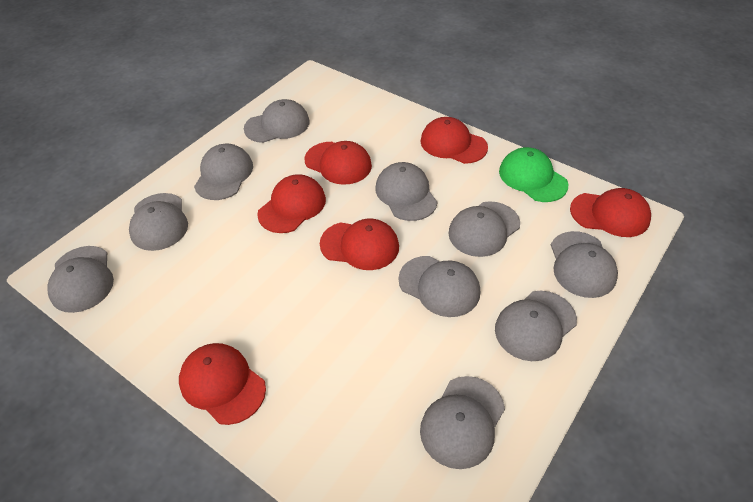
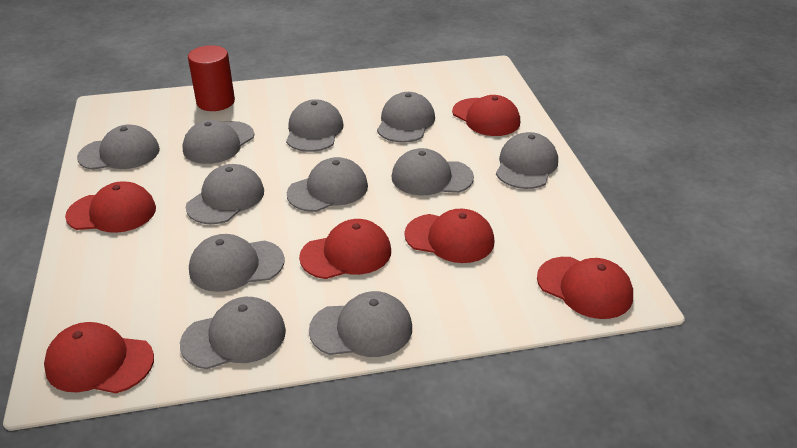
green cap: 1 -> 0
grey cap: 10 -> 11
red cylinder: 0 -> 1

